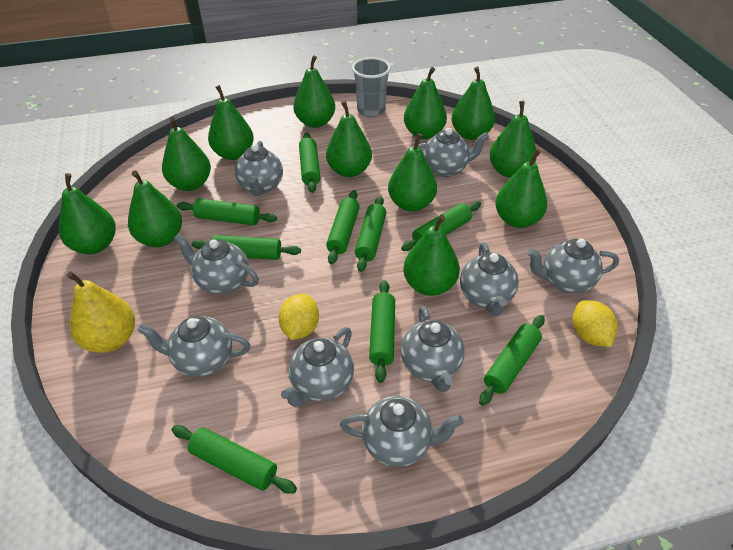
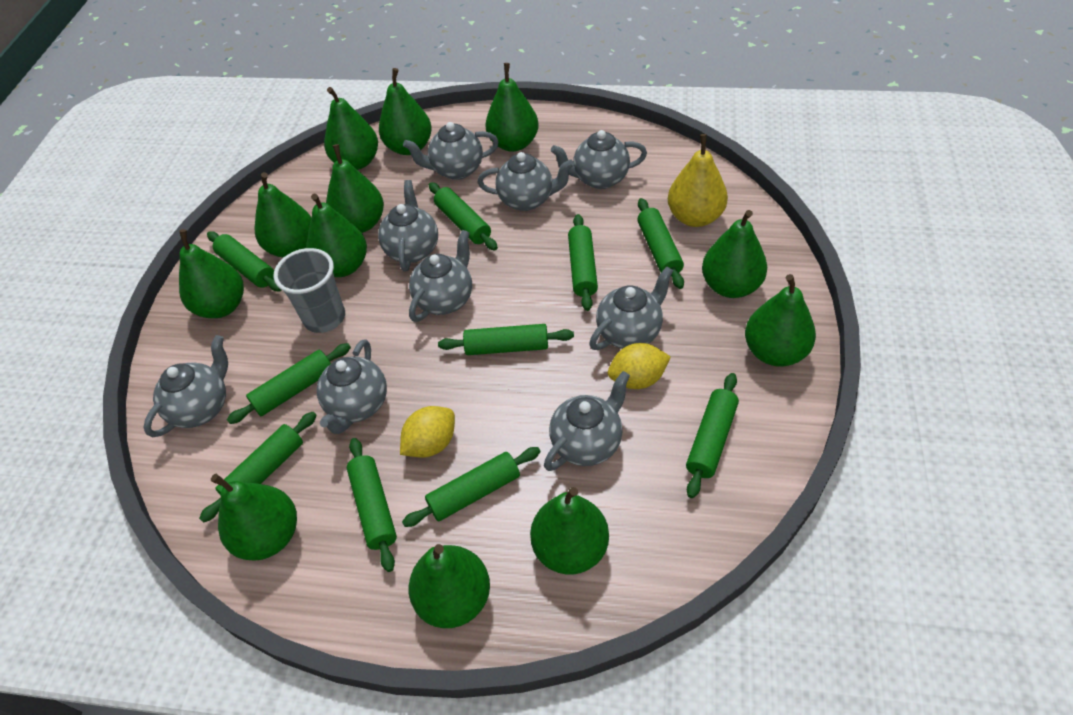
green rolling pin: 9 -> 10

